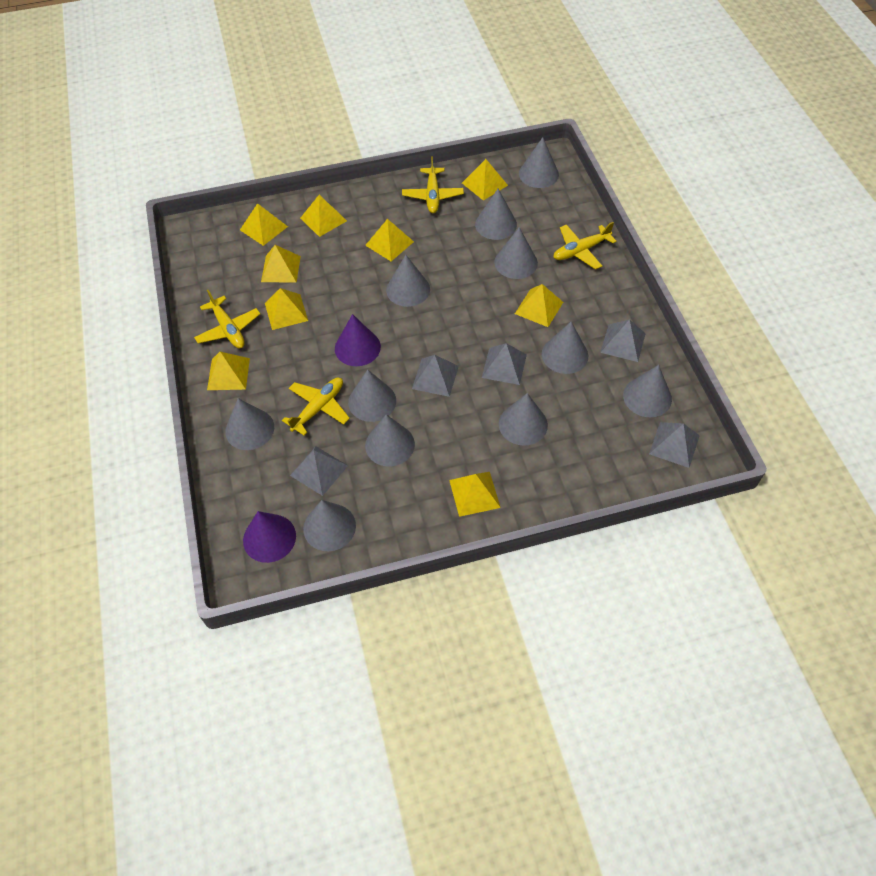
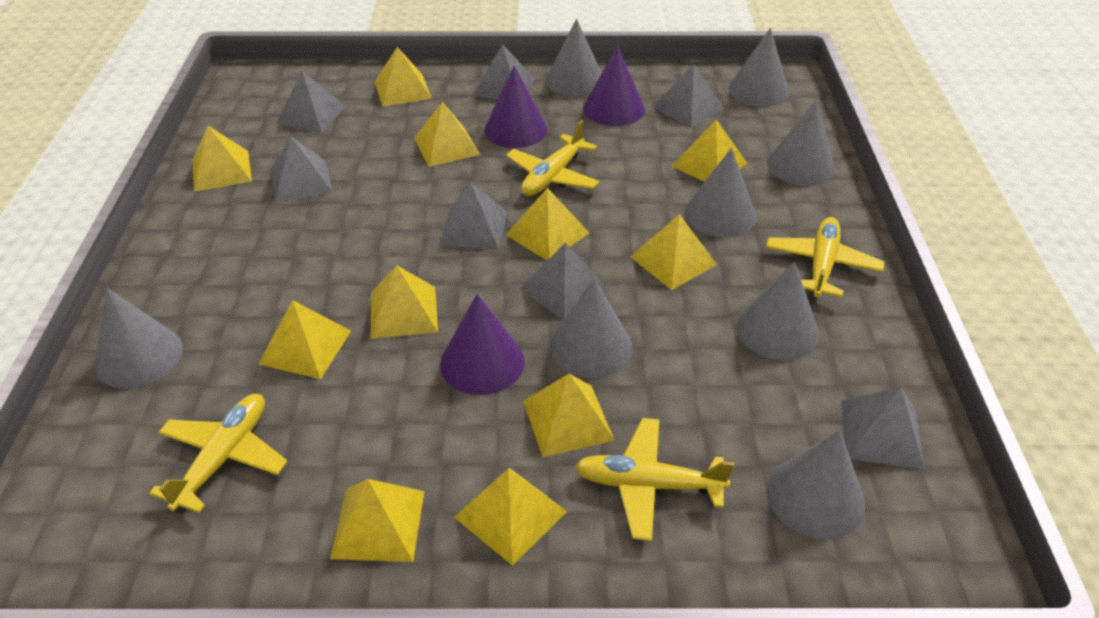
grey cone: 11 -> 8
grey pyramid: 5 -> 7
purple cone: 2 -> 3
yellow pyramid: 9 -> 11

